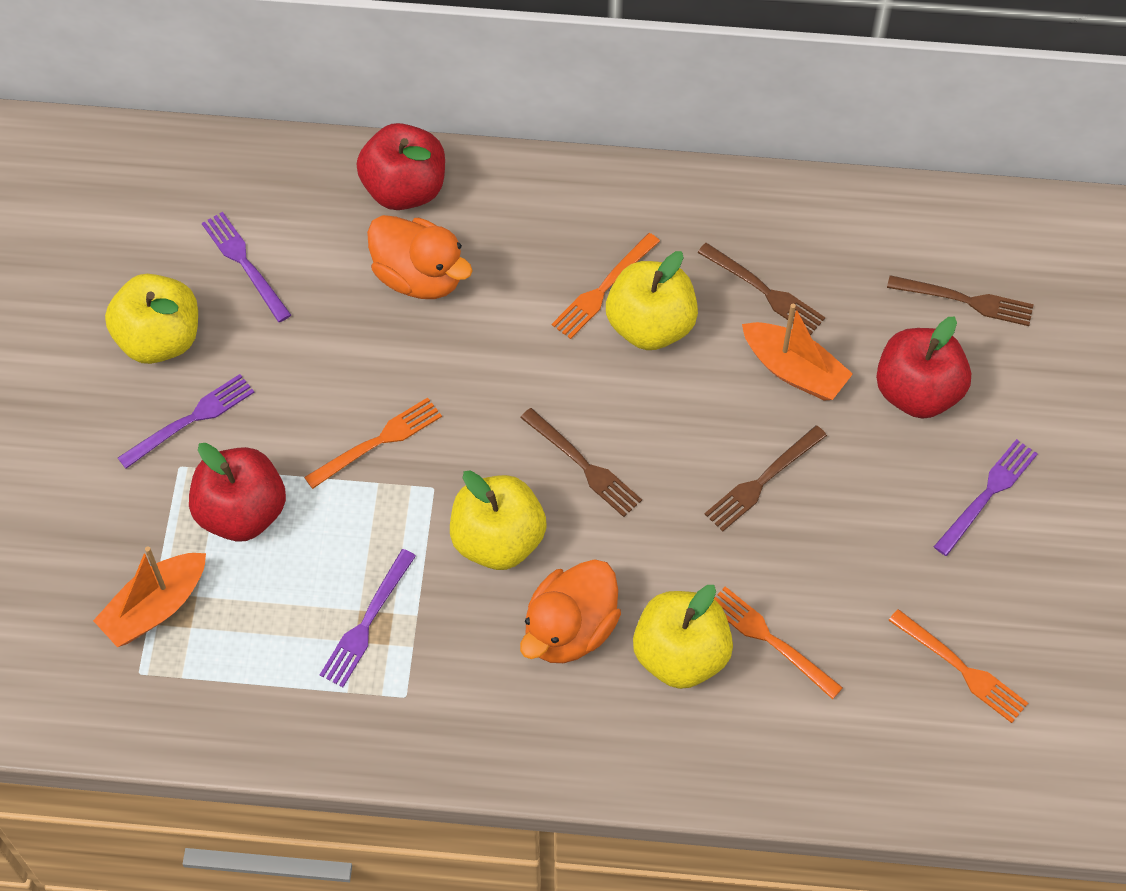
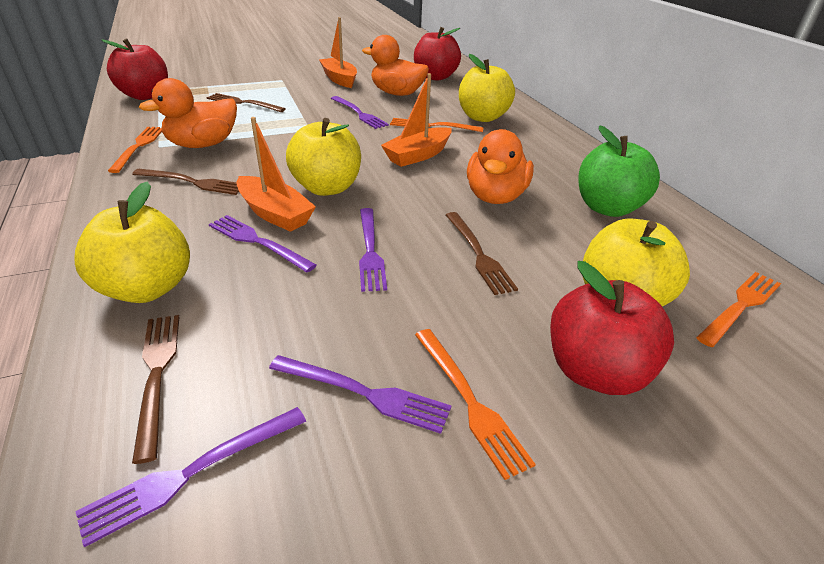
green apple: 0 -> 1
orange boat: 2 -> 3
orange duck: 2 -> 3
purple fork: 4 -> 5

